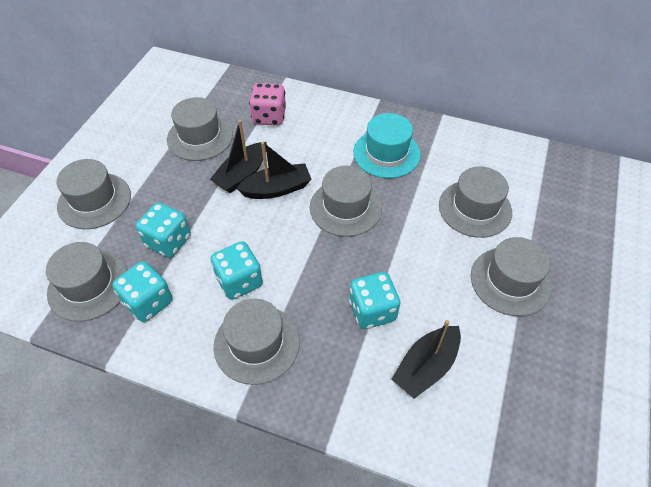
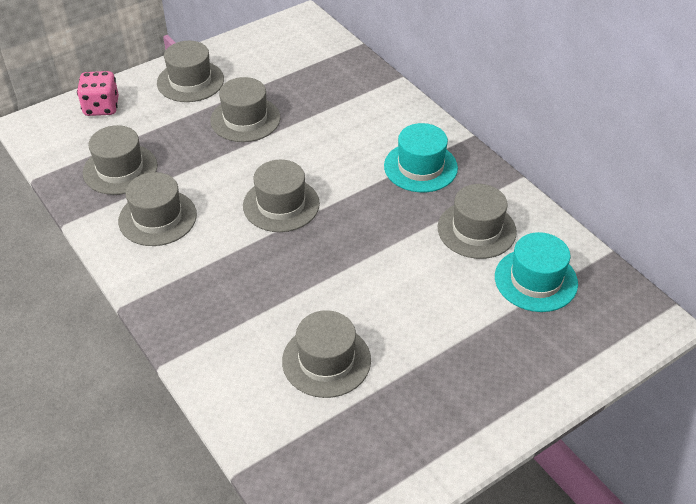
black boat: 3 -> 0
turquoise dice: 4 -> 0
turquoise hat: 1 -> 2

